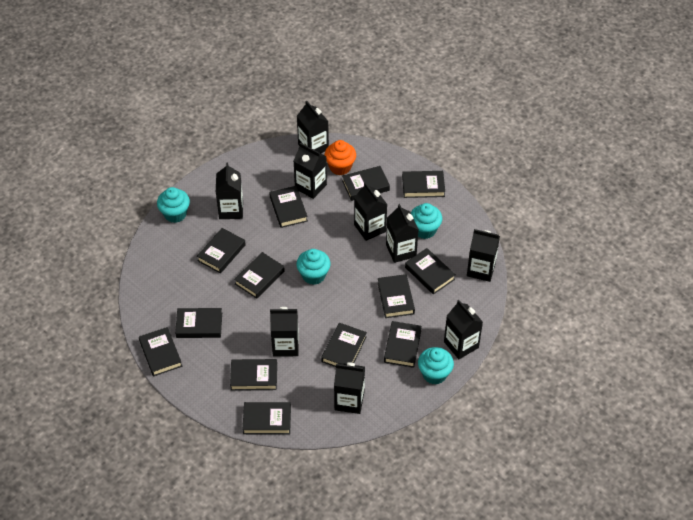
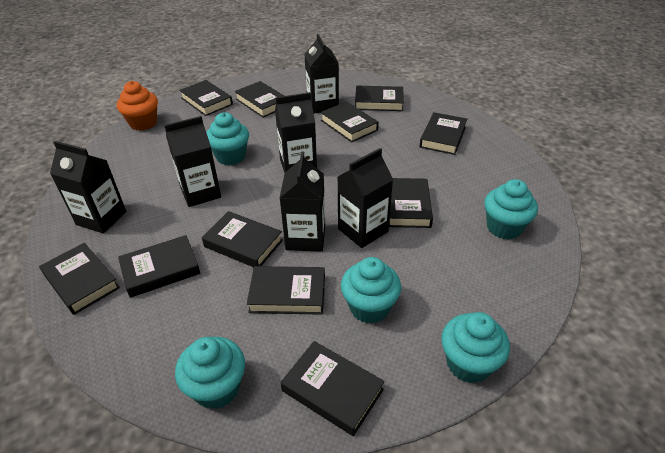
black book: 13 -> 11
black carton: 9 -> 6
turquoise cupcake: 4 -> 5

